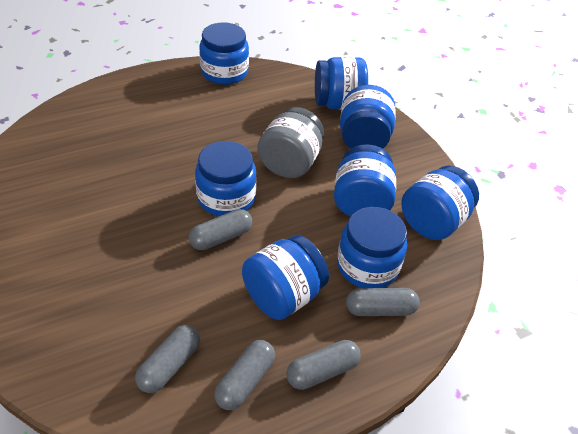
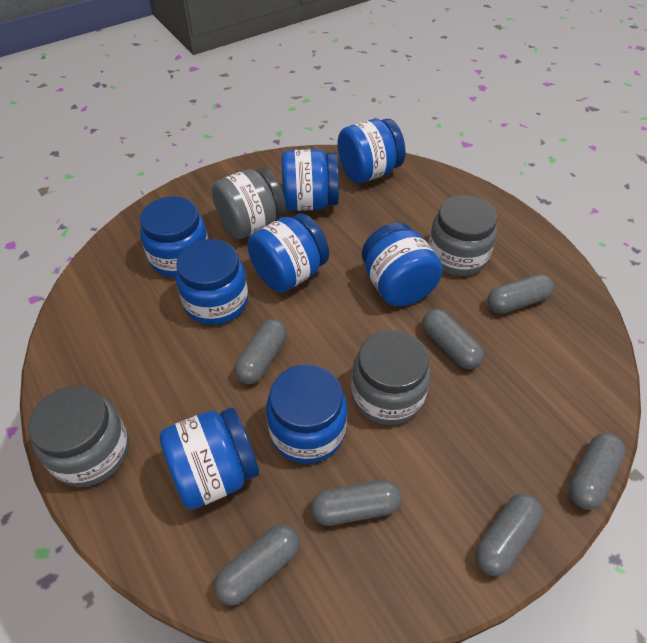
grey capsule: 5 -> 7
grey jar: 1 -> 4

